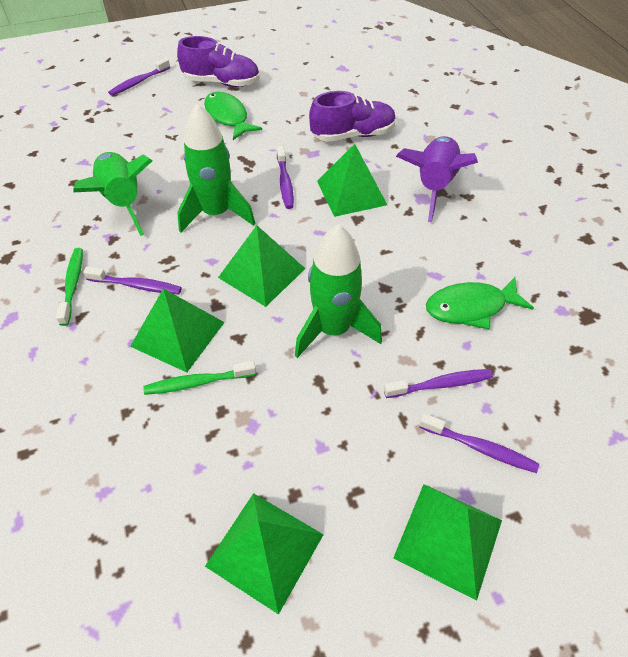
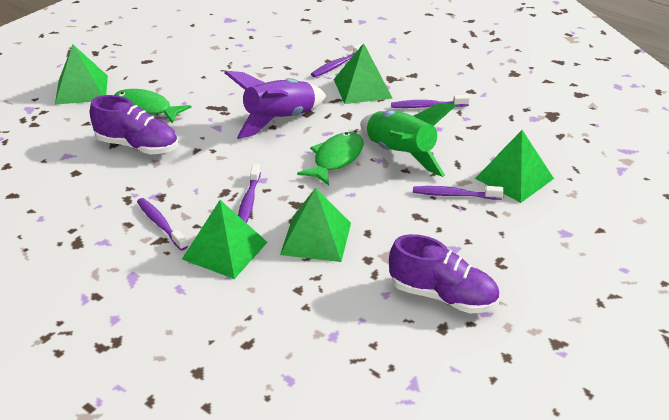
green rocket: 3 -> 1
green toothbrush: 2 -> 0

